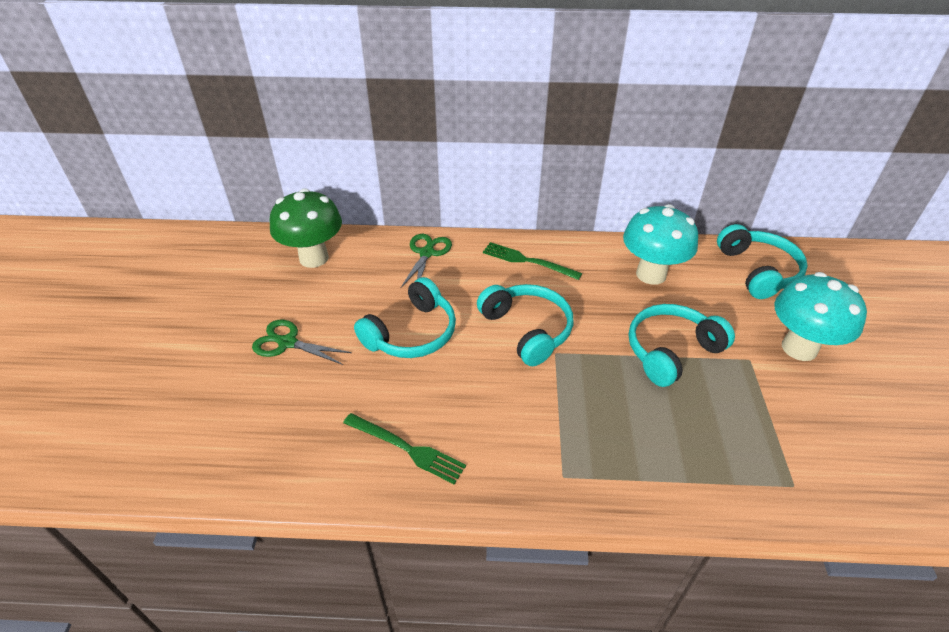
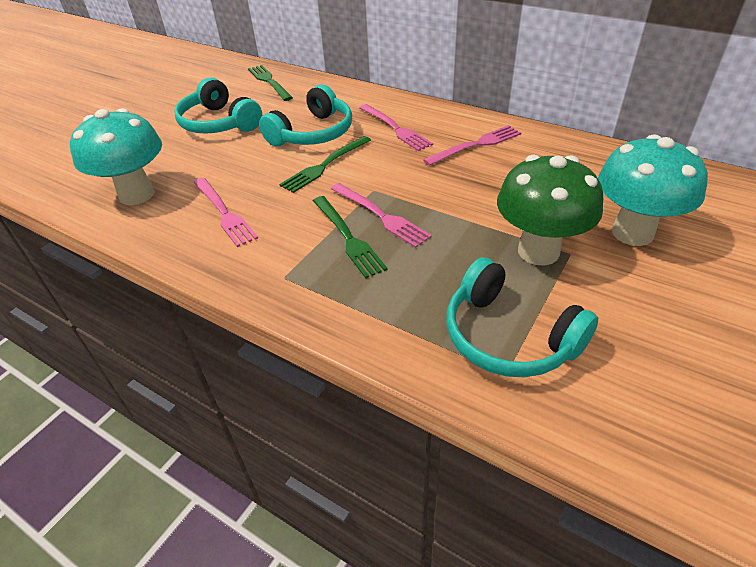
green fork: 2 -> 3
green scissors: 2 -> 0
pink fork: 0 -> 4
turquoise headphones: 4 -> 3

